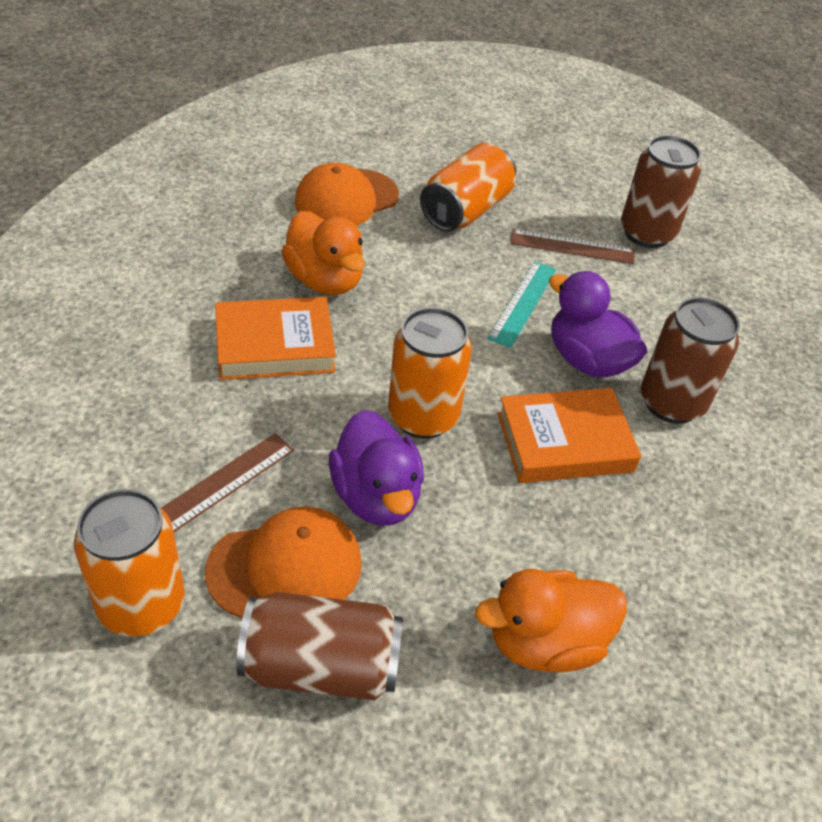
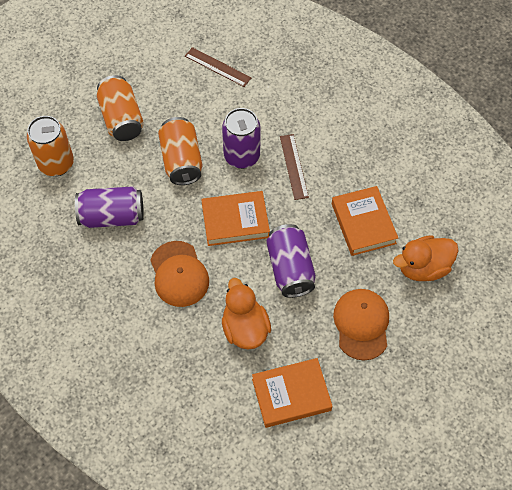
brown can: 3 -> 0
orange book: 2 -> 3
purple can: 0 -> 3
purple duck: 2 -> 0
turquoise ruler: 1 -> 0

